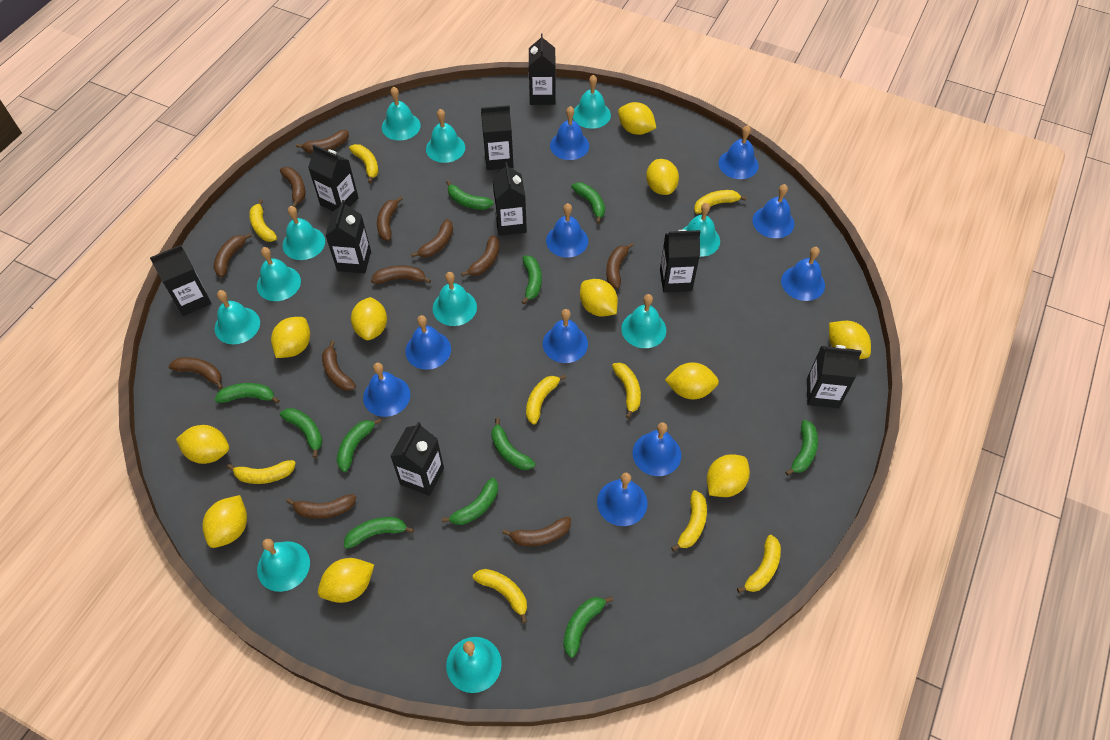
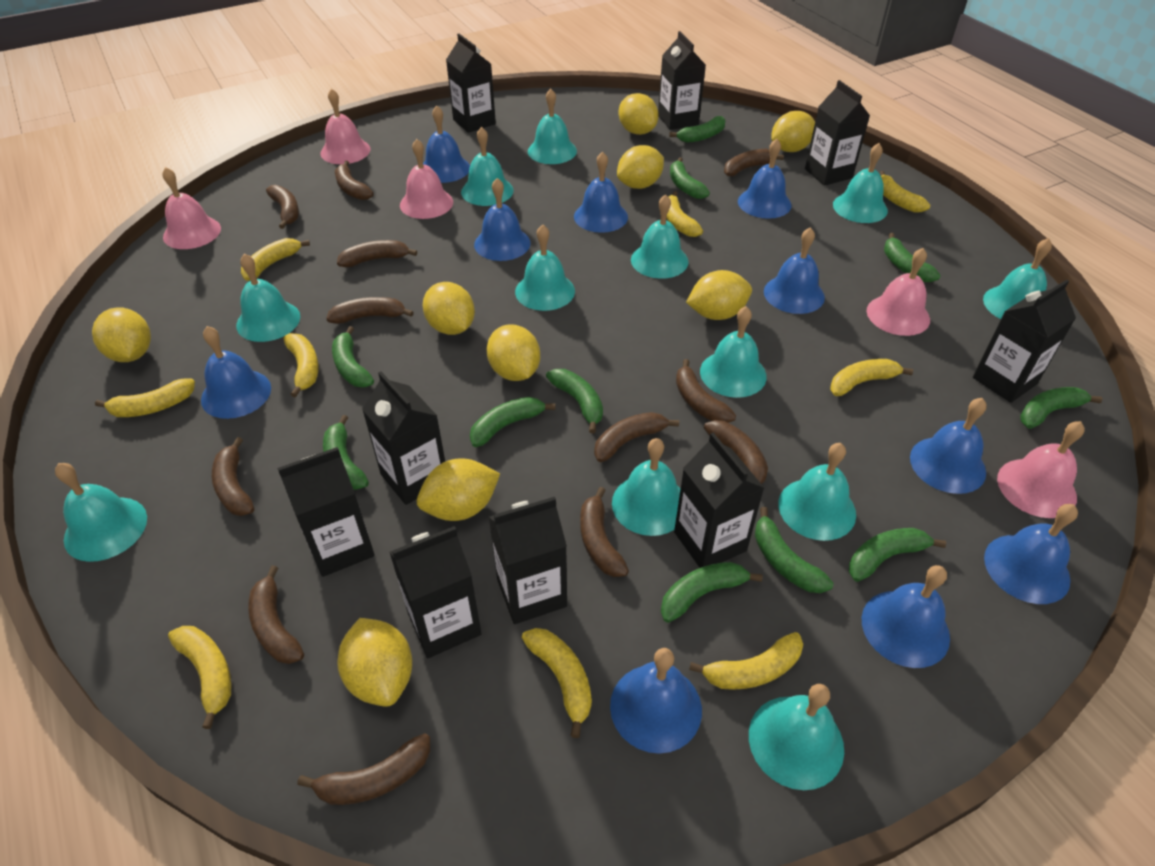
pink bell: 0 -> 5
turquoise bell: 11 -> 12
yellow lemon: 11 -> 9

